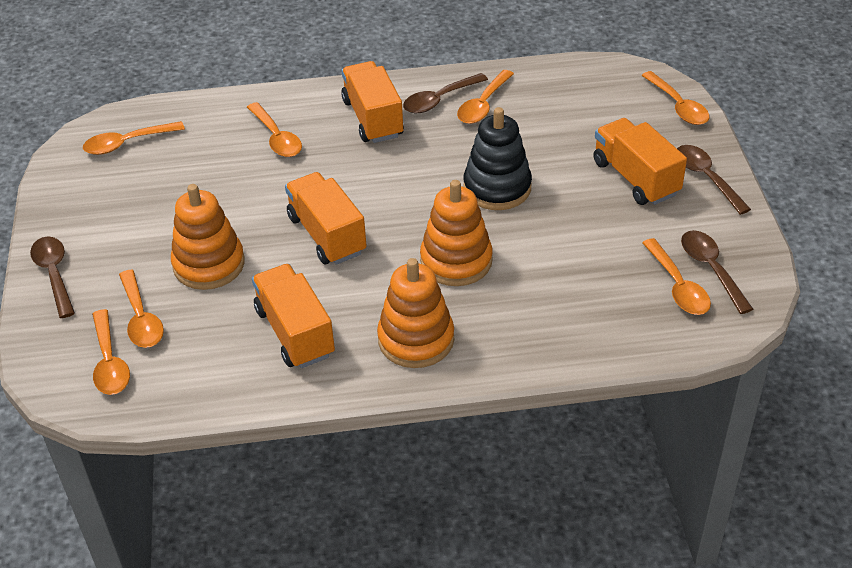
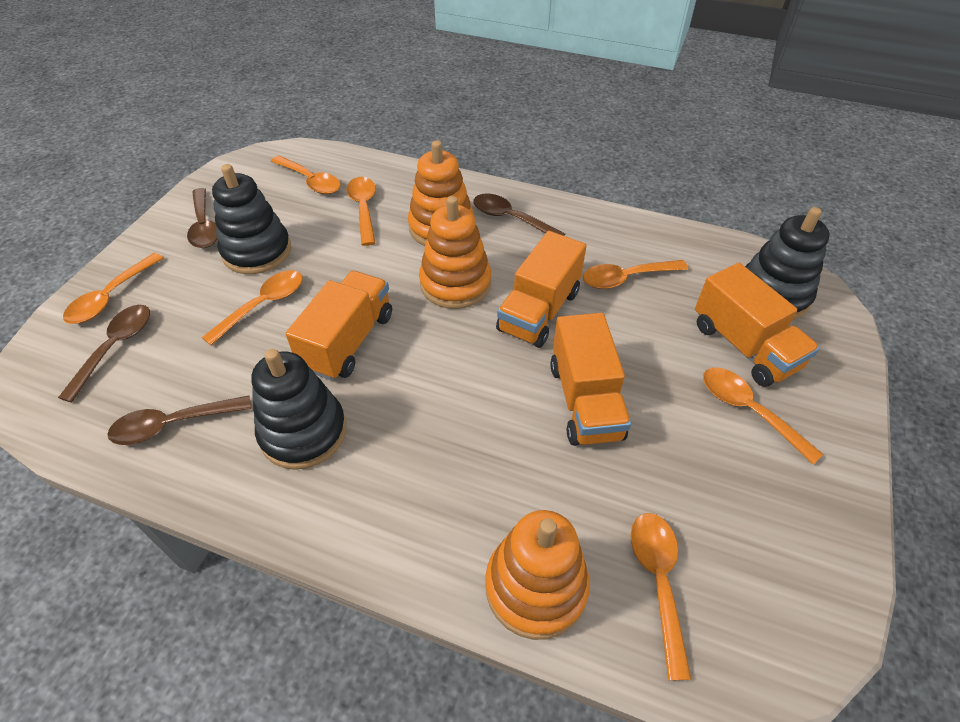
black stacking toy: 1 -> 3

